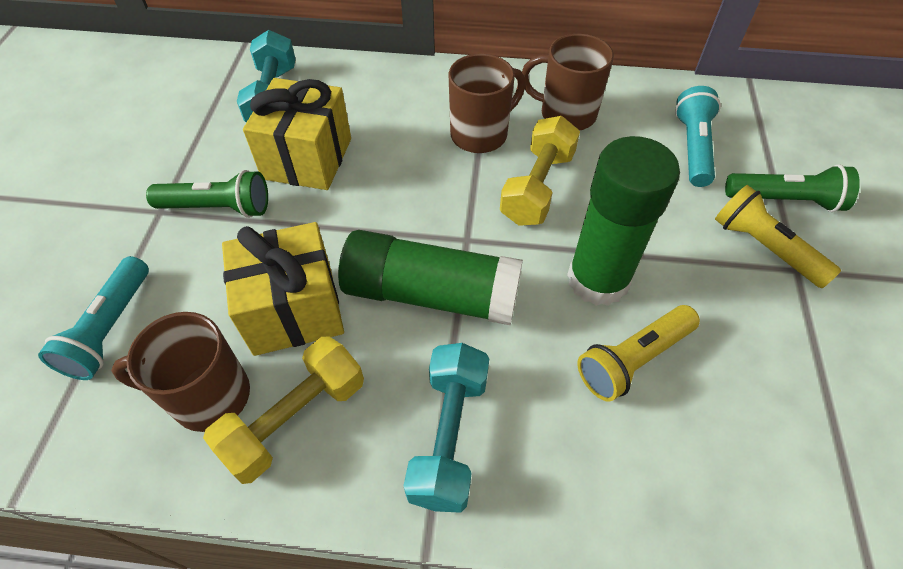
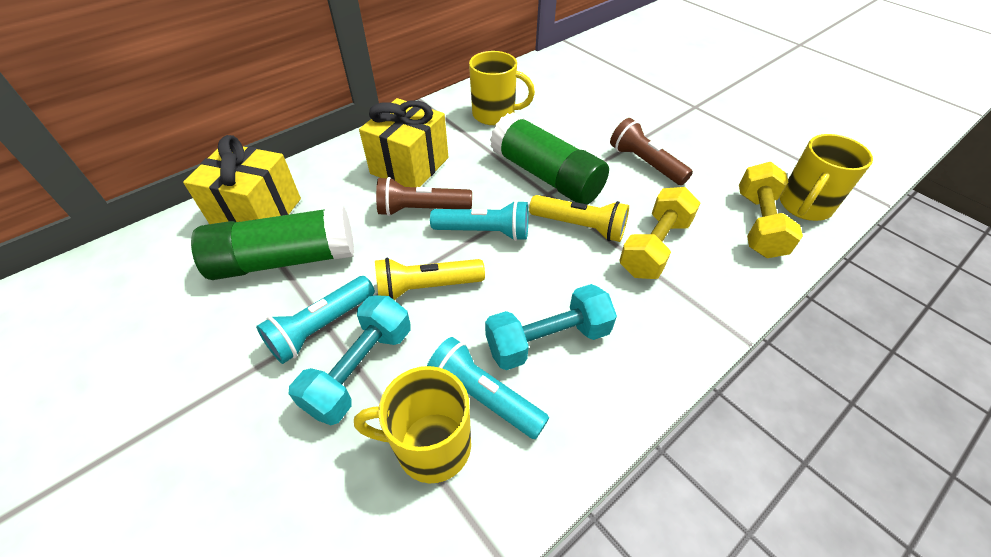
brown flashlight: 0 -> 2
brown mug: 3 -> 0
green flashlight: 2 -> 0
turquoise flashlight: 2 -> 3
yellow mug: 0 -> 3

